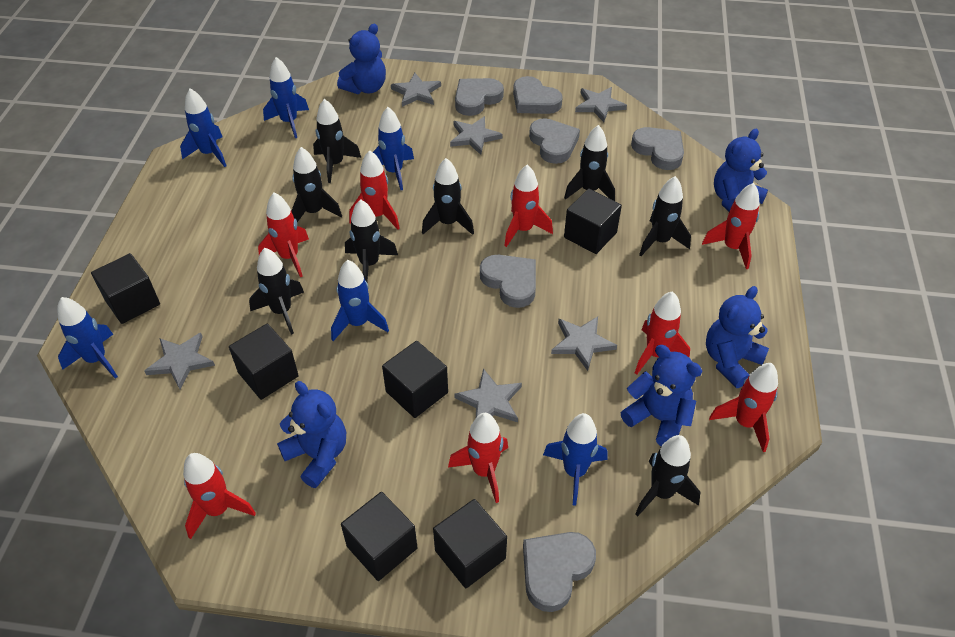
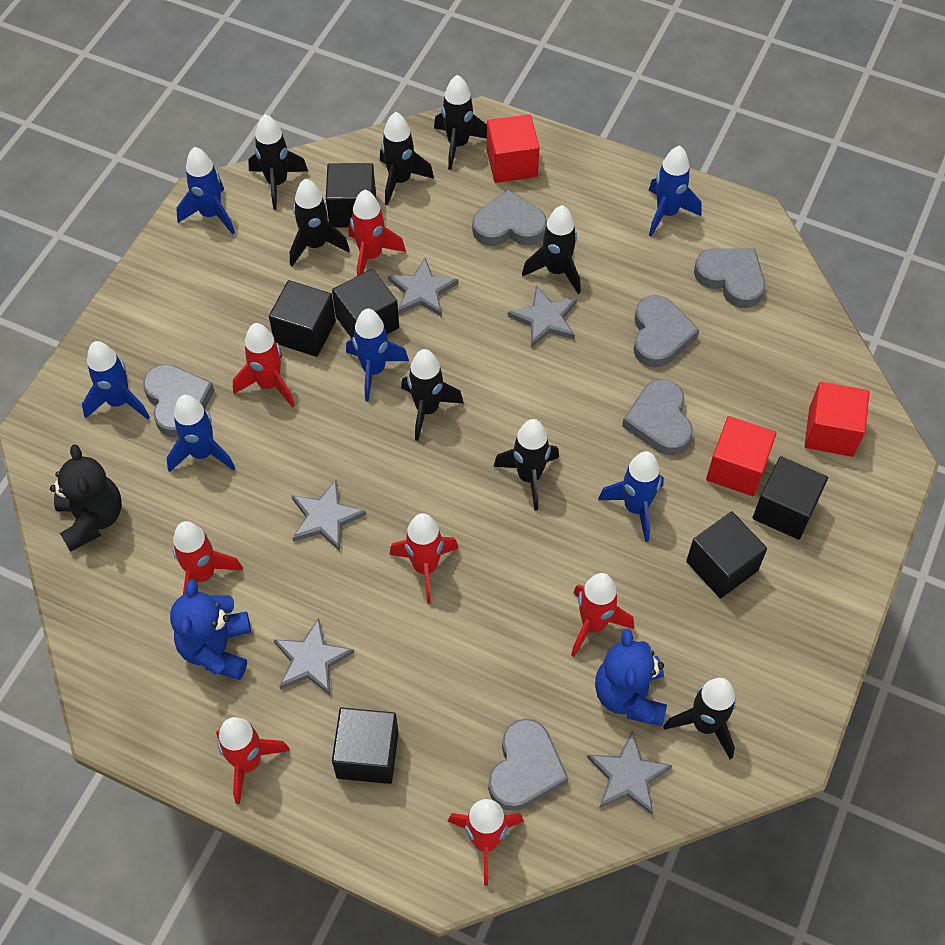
black teddy bear: 0 -> 1
blue teddy bear: 5 -> 2
grey star: 6 -> 5
red cube: 0 -> 3
red rocket: 8 -> 7

